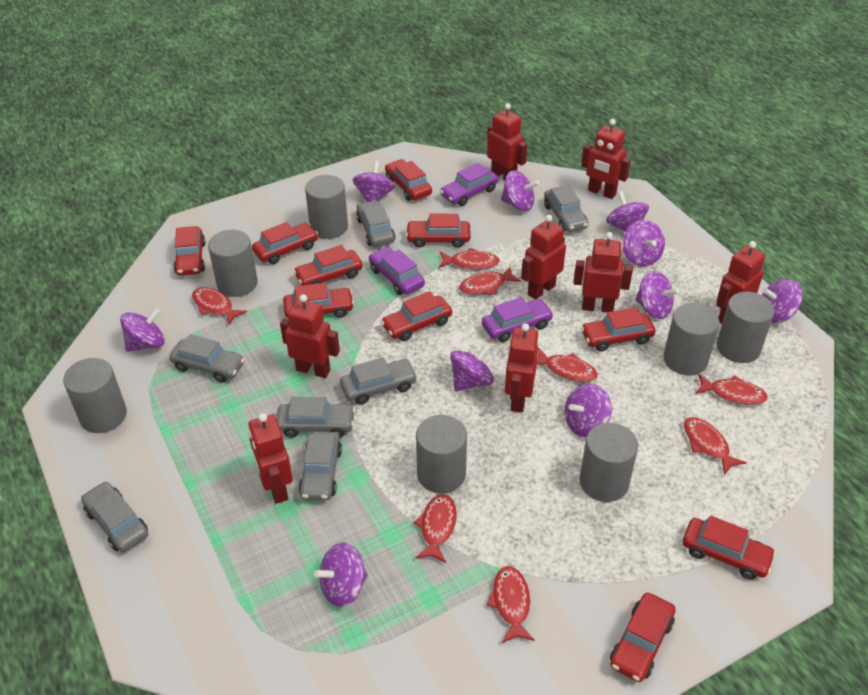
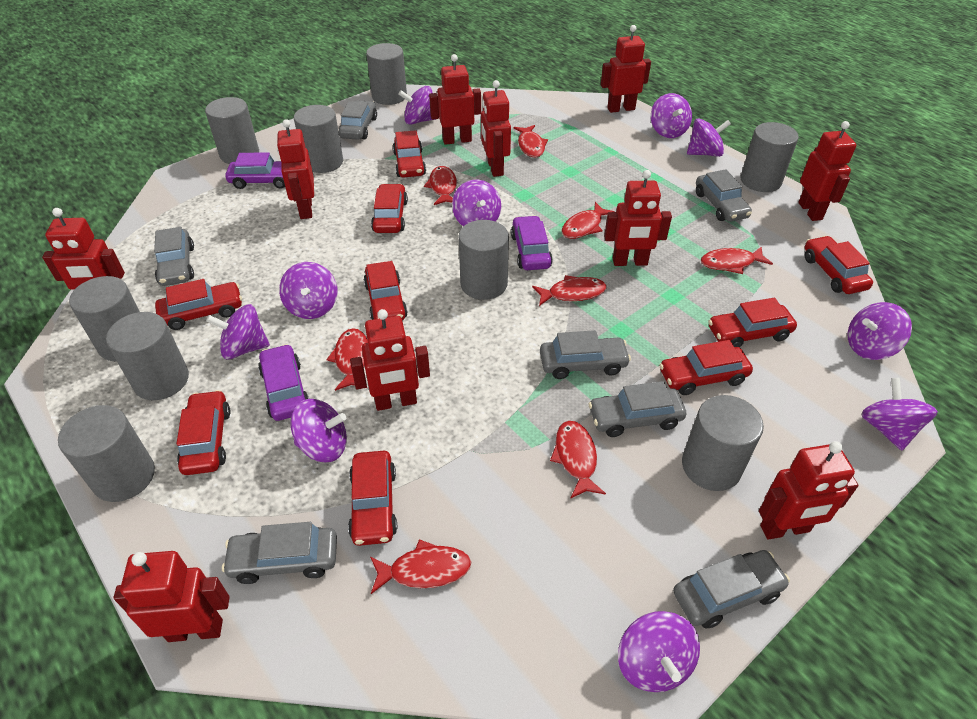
grey cylinder: 7 -> 9
red car: 10 -> 9
red robot: 8 -> 10

